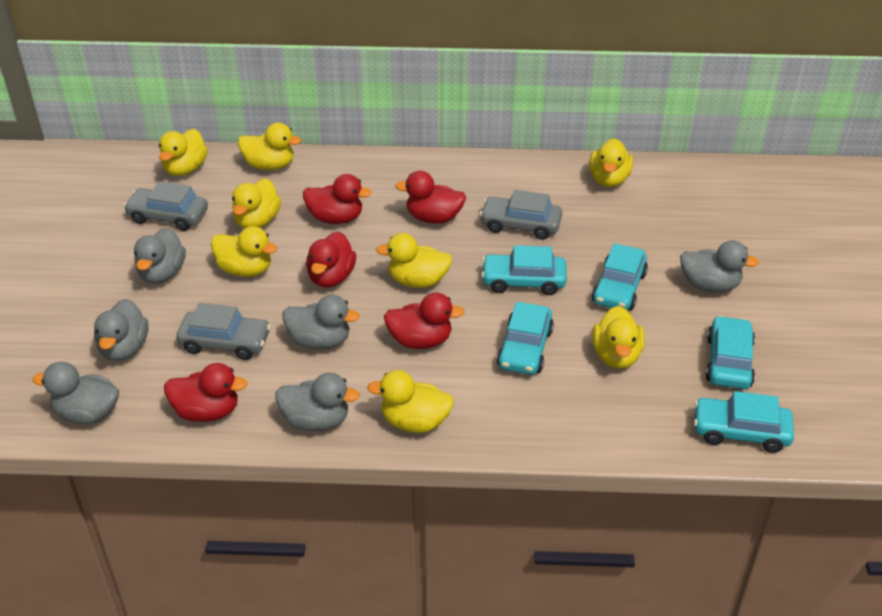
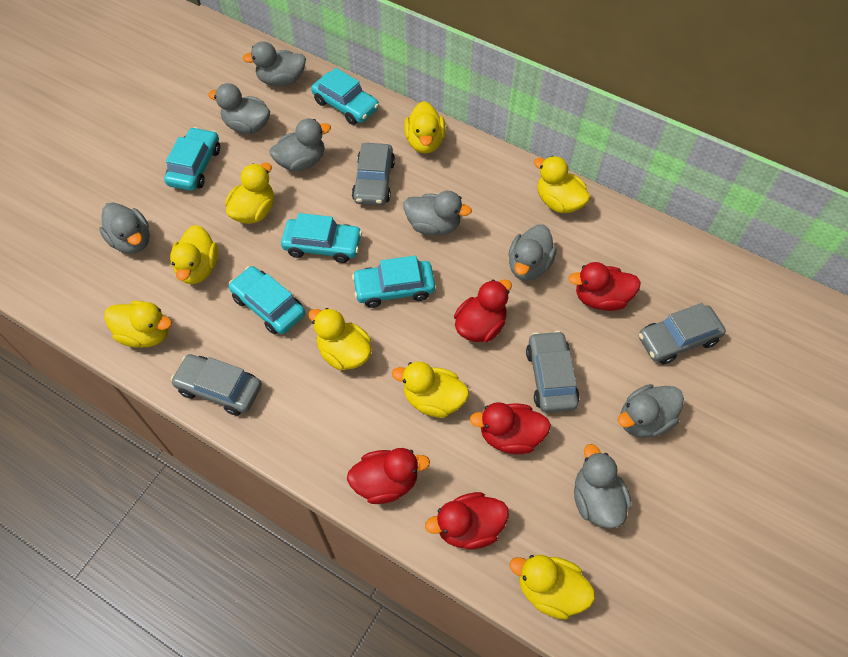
grey car: 3 -> 4
grey duck: 6 -> 8

